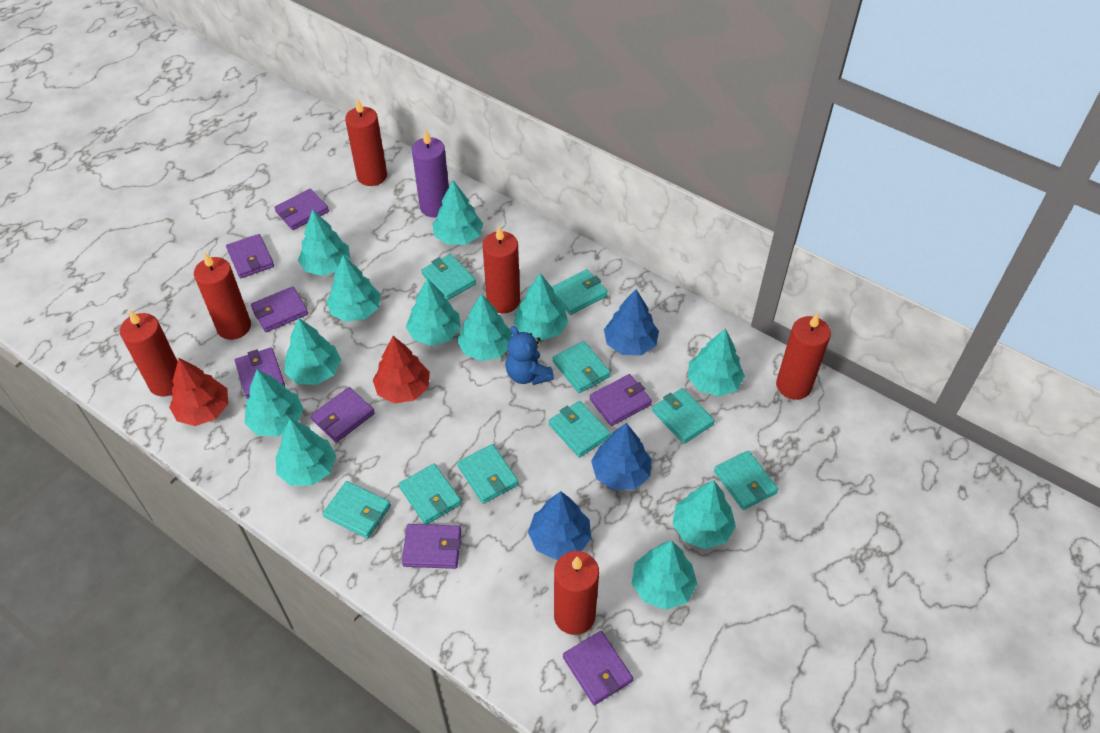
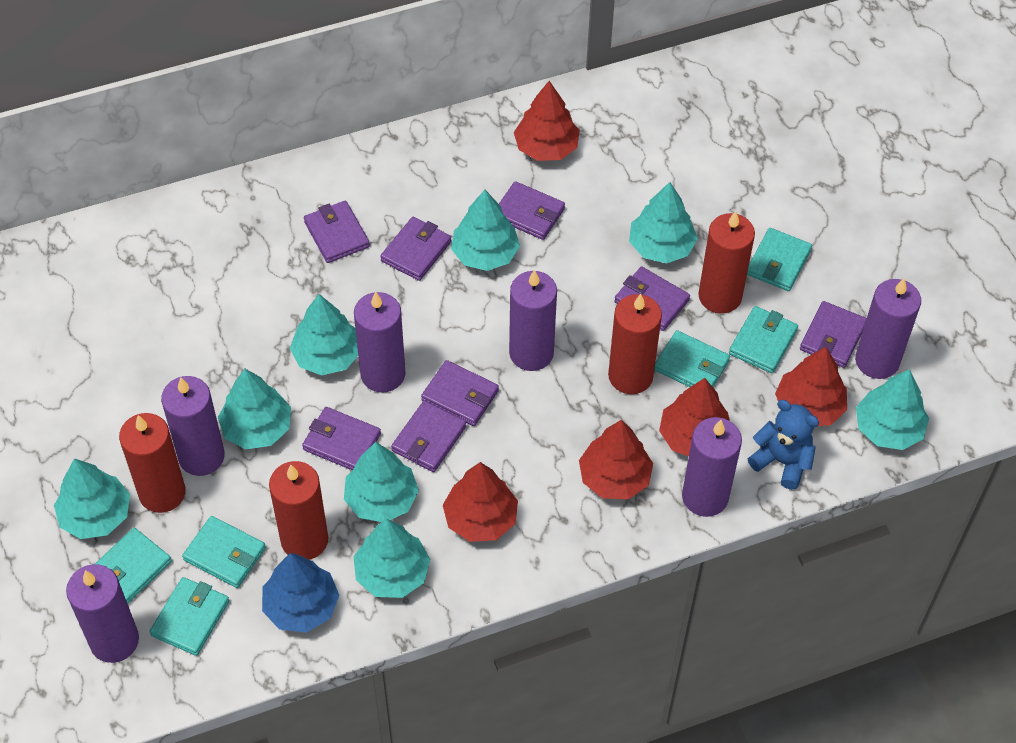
blue tree: 3 -> 1
purple candle: 1 -> 6
red candle: 6 -> 4
red tree: 2 -> 5
turquoise tree: 12 -> 8
turquoise wallet: 9 -> 6

